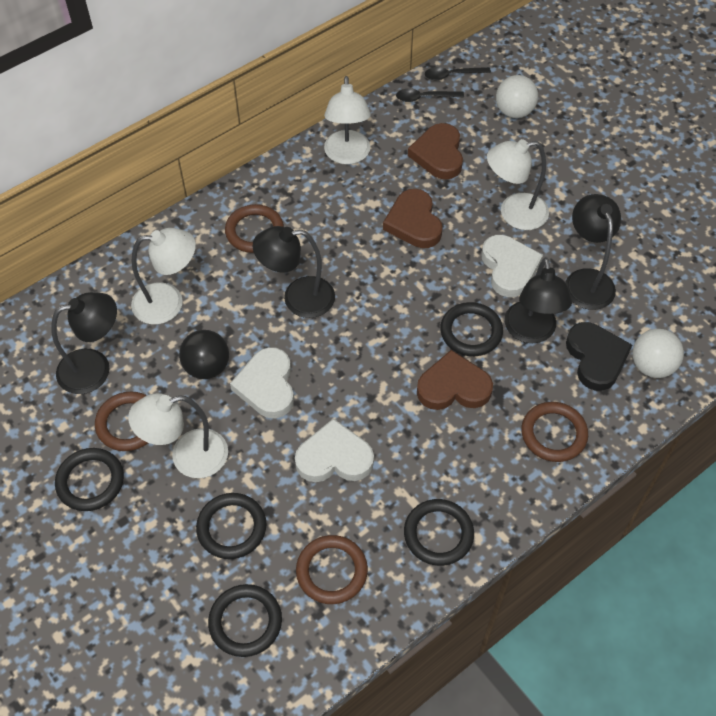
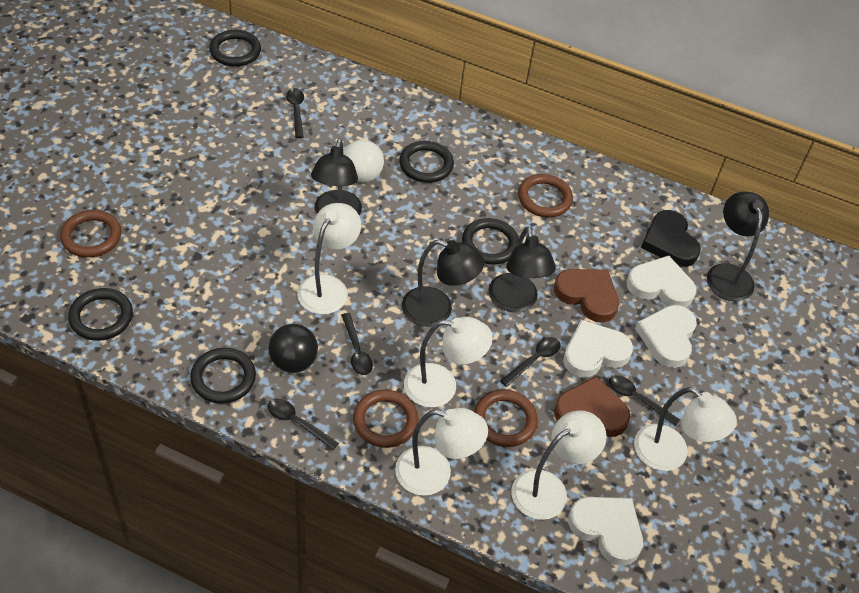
black spoon: 2 -> 5
brown heart: 3 -> 2
white ball: 2 -> 1
white heart: 3 -> 4
white lamp: 4 -> 5

